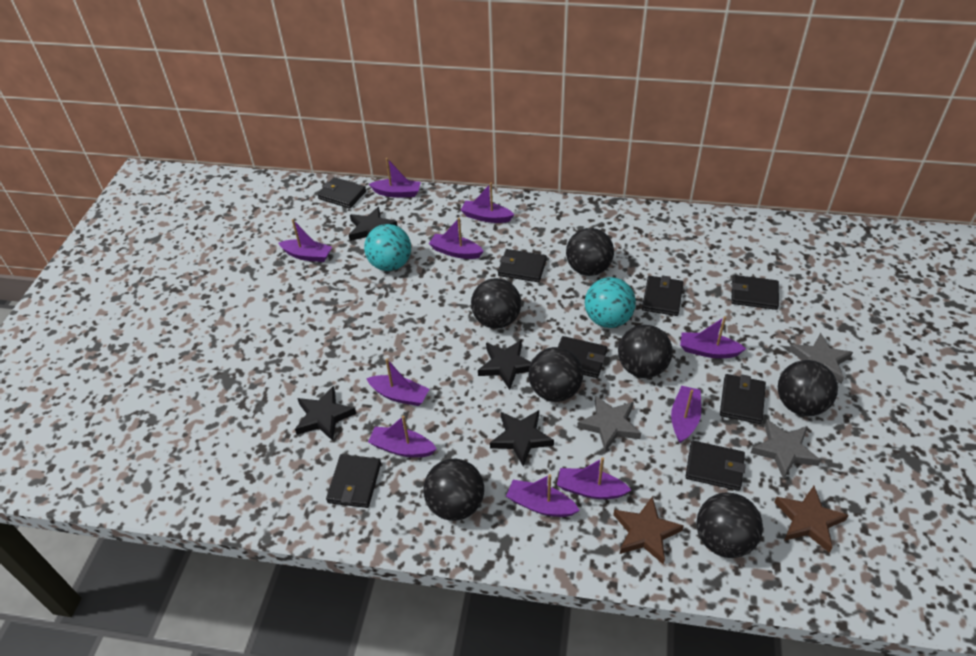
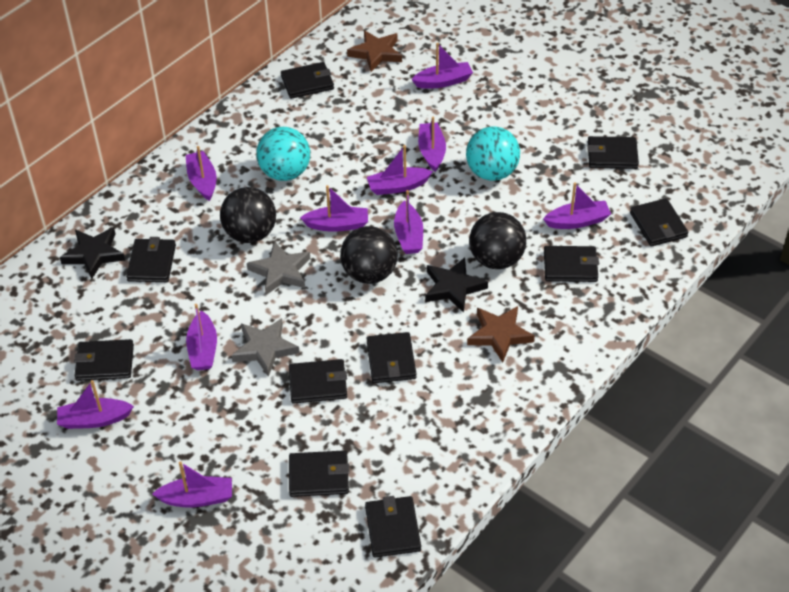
black ball: 7 -> 3
black star: 4 -> 2
black wallet: 8 -> 10
grey star: 3 -> 2

